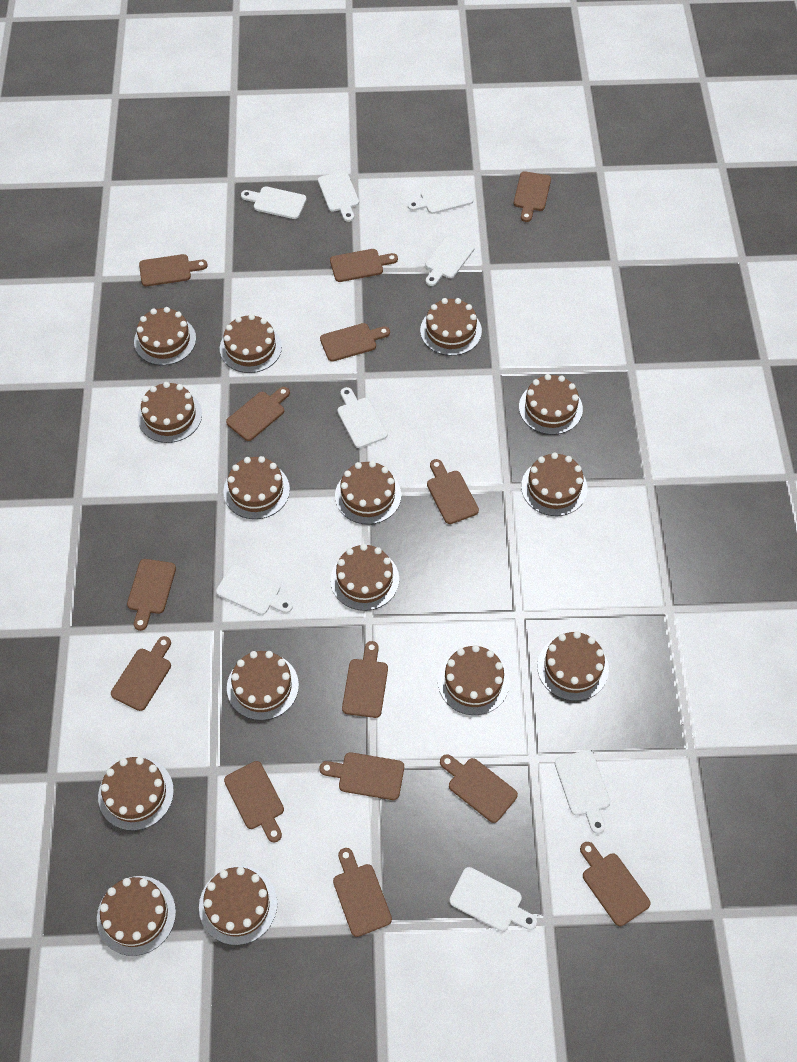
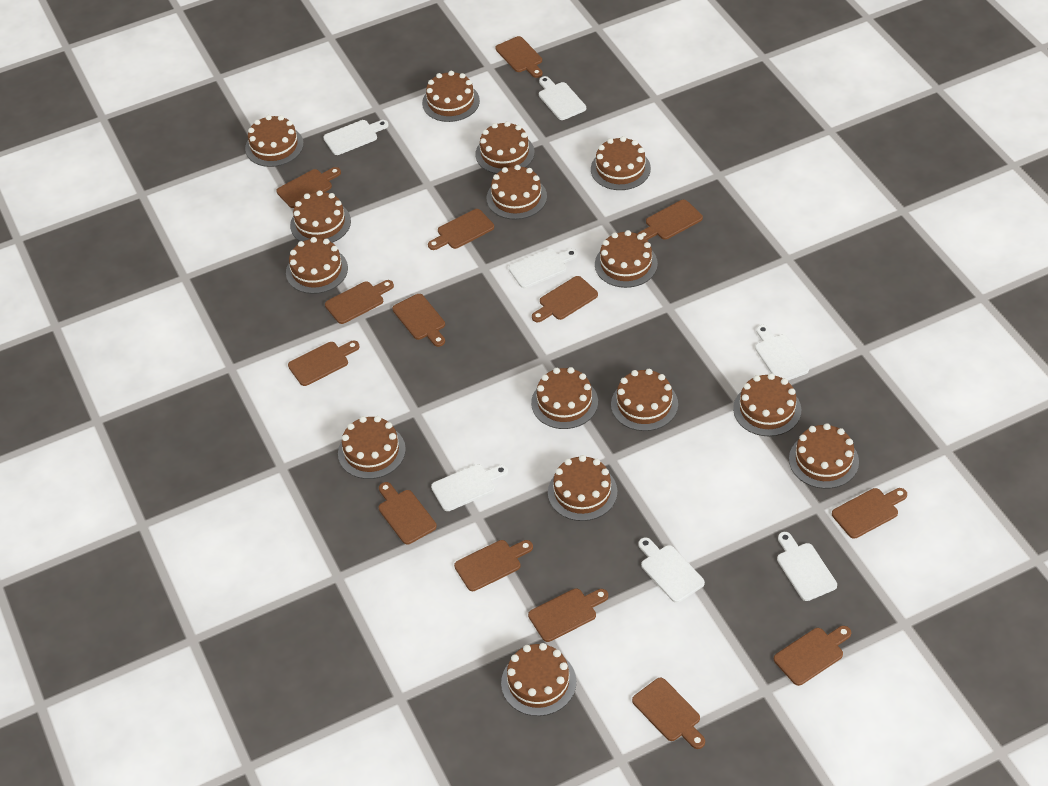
white cutting board: 8 -> 7

